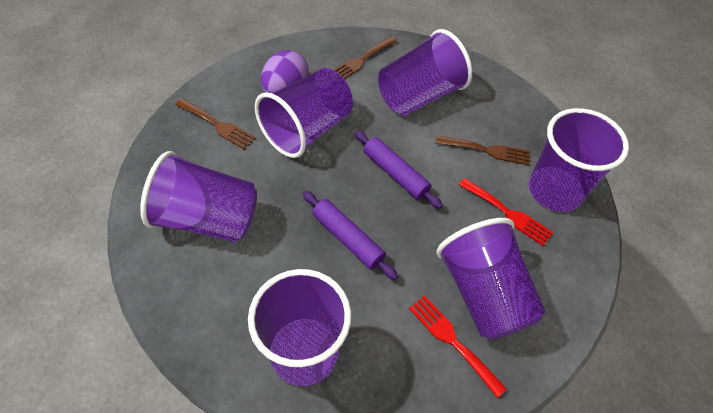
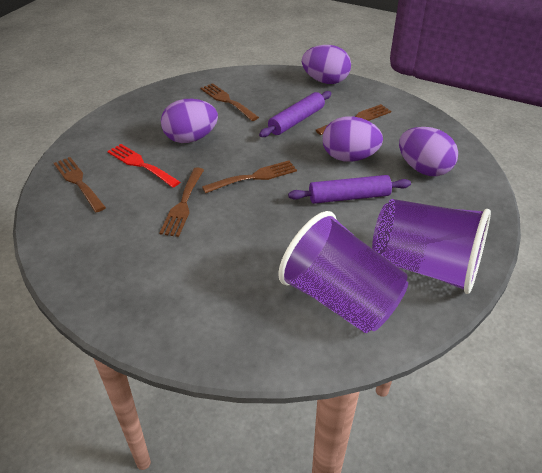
brown fork: 3 -> 5
purple cup: 6 -> 2
purple egg: 1 -> 4
red fork: 2 -> 1

